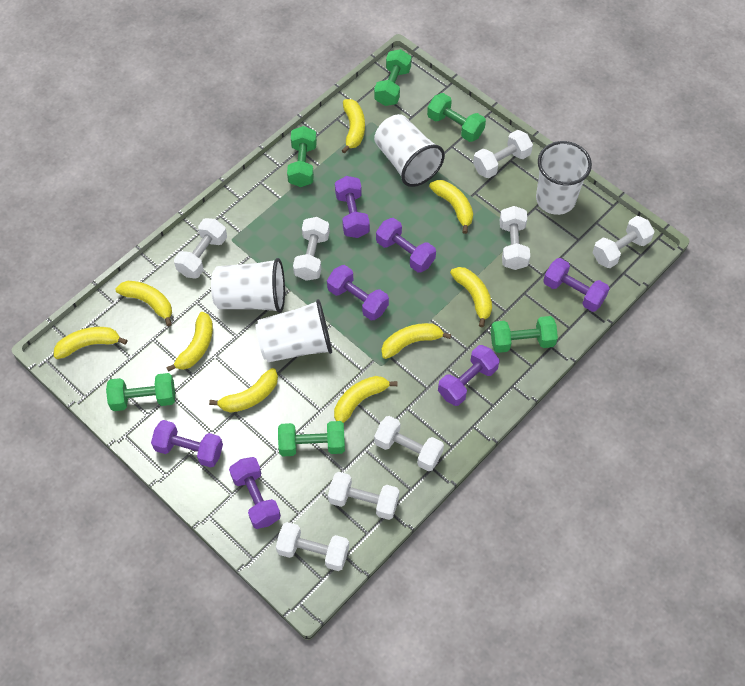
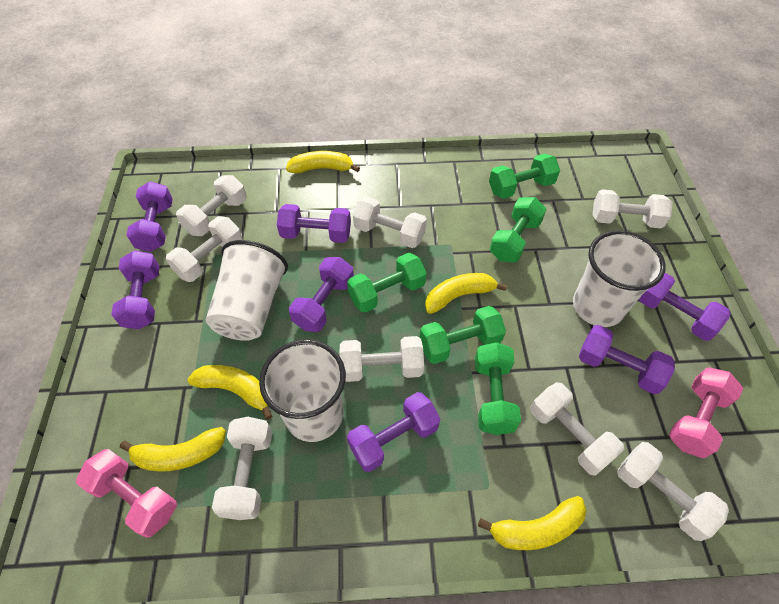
green dumbbell: 6 -> 5
pink dumbbell: 0 -> 2
white cup: 4 -> 3
yellow banana: 9 -> 5

